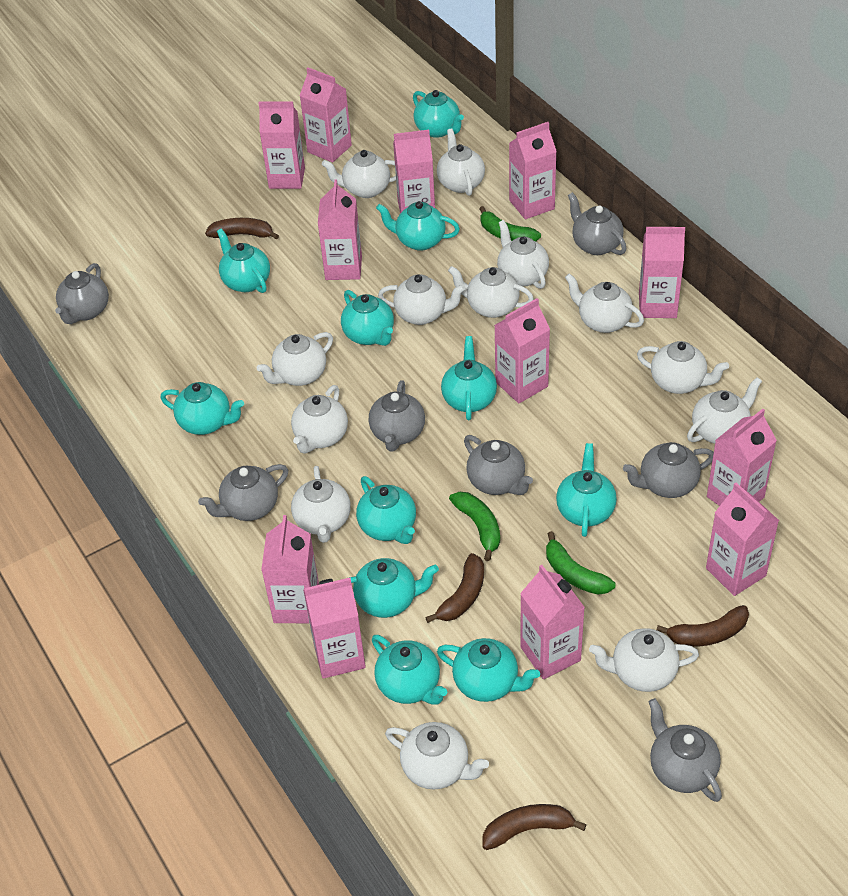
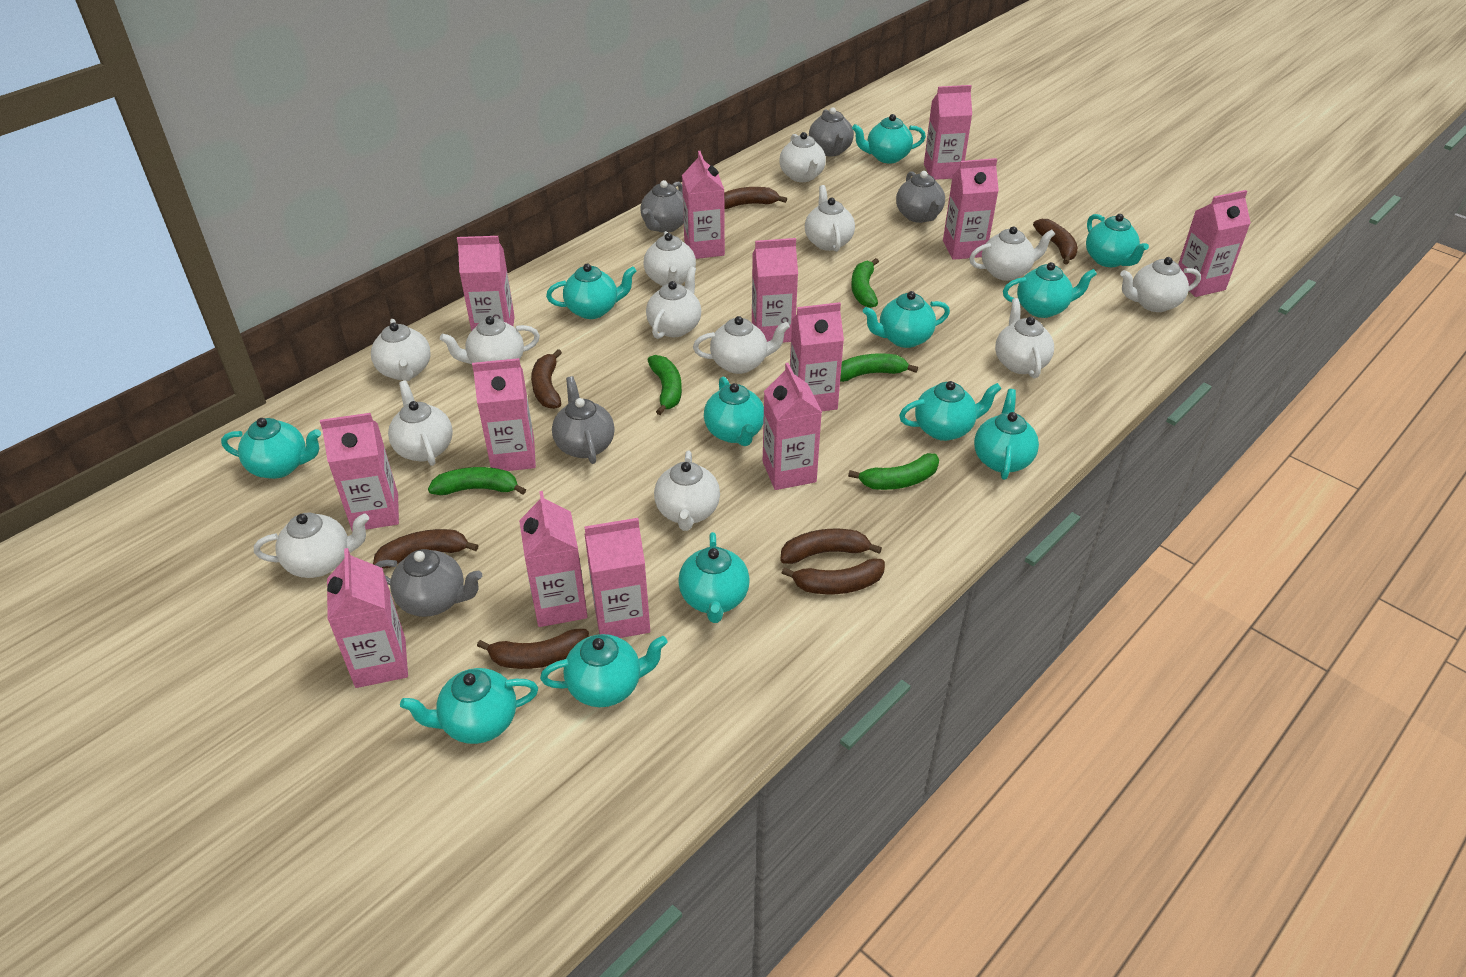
brown banana: 4 -> 7
green banana: 3 -> 5
grey teapot: 7 -> 5
pink carton: 12 -> 13
turquoise teapot: 11 -> 12

